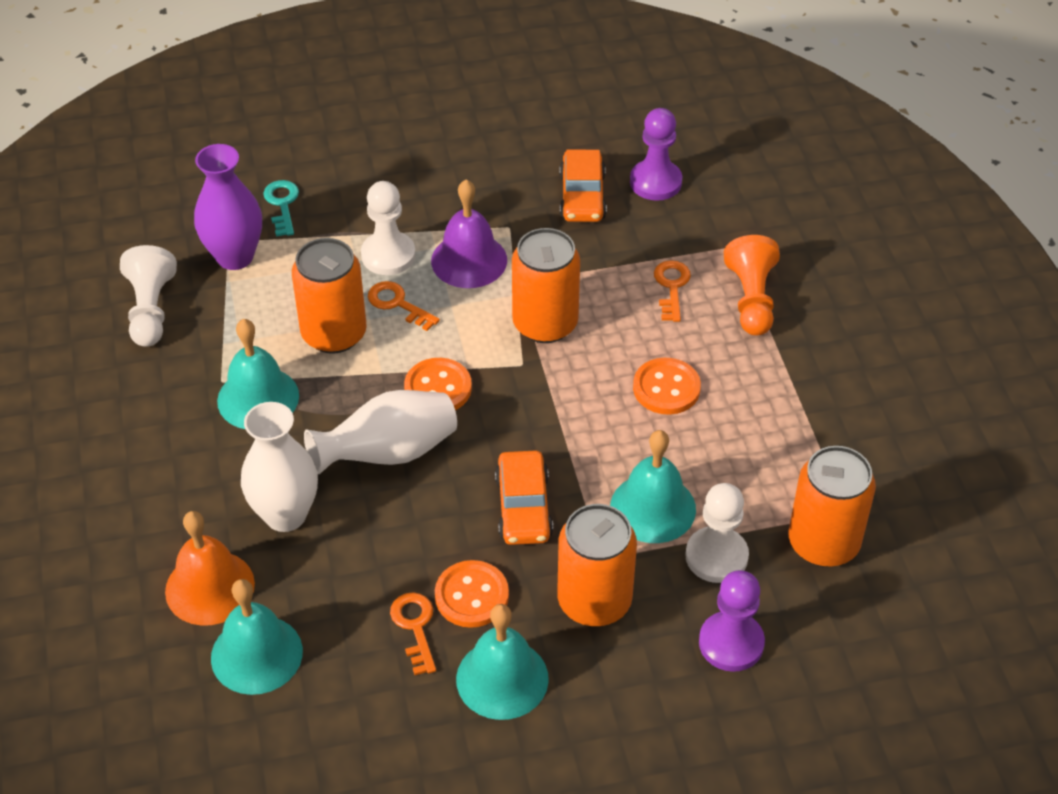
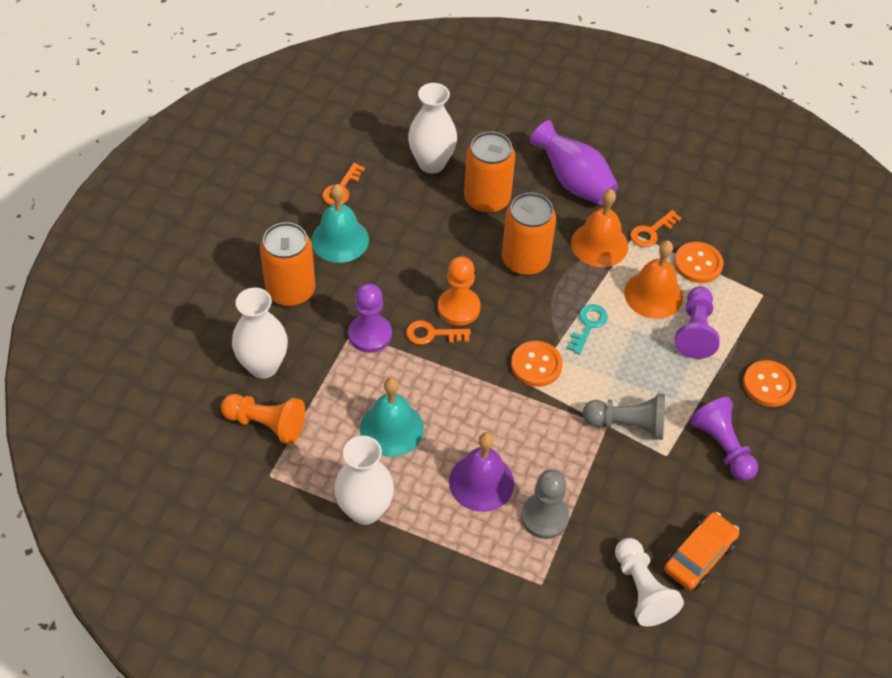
grey pawn: 0 -> 2
orange bell: 1 -> 2
orange can: 4 -> 3
orange car: 2 -> 1
orange pawn: 1 -> 2
purple pawn: 2 -> 3
turquoise bell: 4 -> 2
white pawn: 3 -> 1
white vase: 2 -> 3

